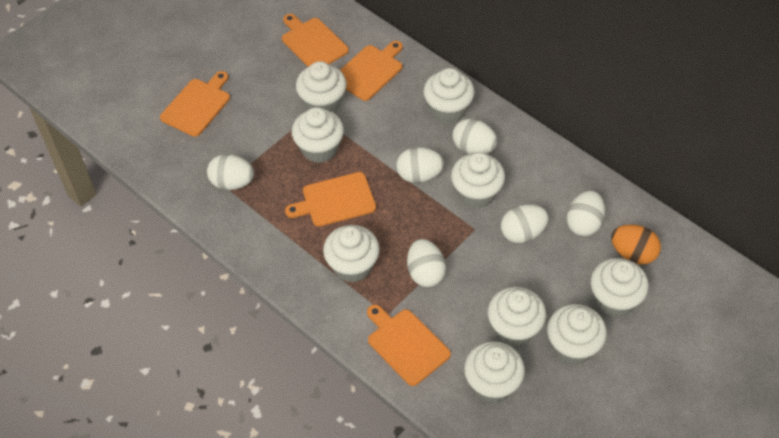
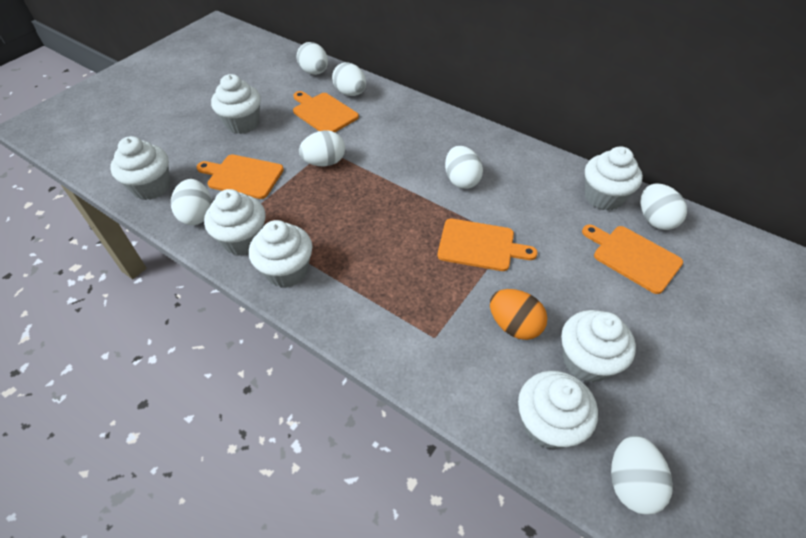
orange cutting board: 5 -> 4
white cupcake: 9 -> 7
white egg: 6 -> 7

